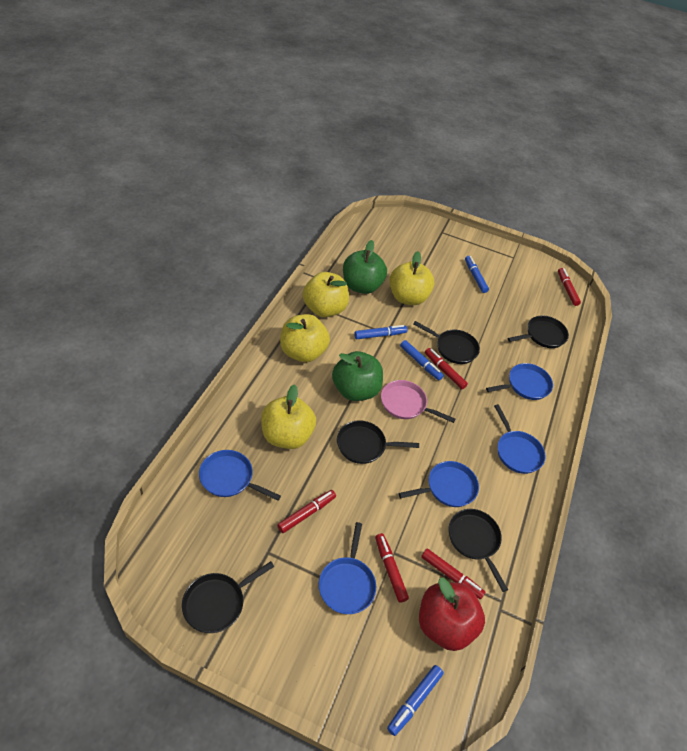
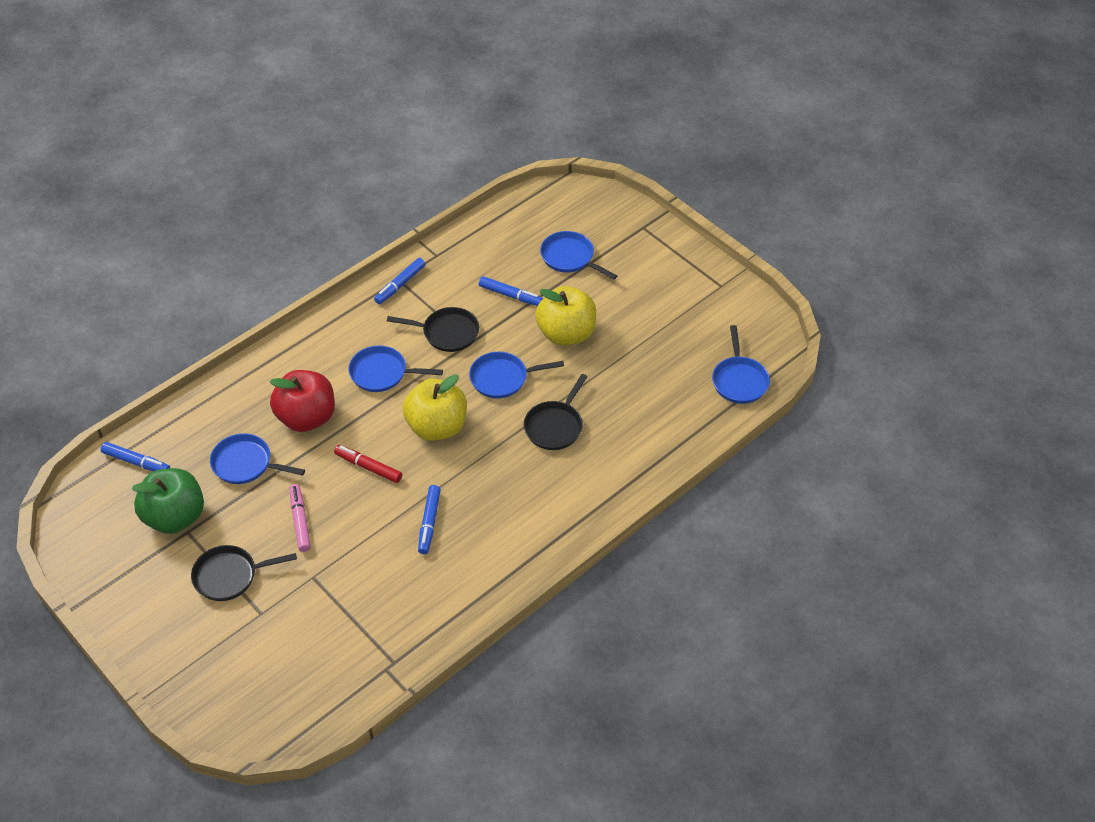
black pan: 5 -> 3
green apple: 2 -> 1
pink marker: 0 -> 1
pink pan: 1 -> 0
red marker: 5 -> 1
yellow apple: 4 -> 2

